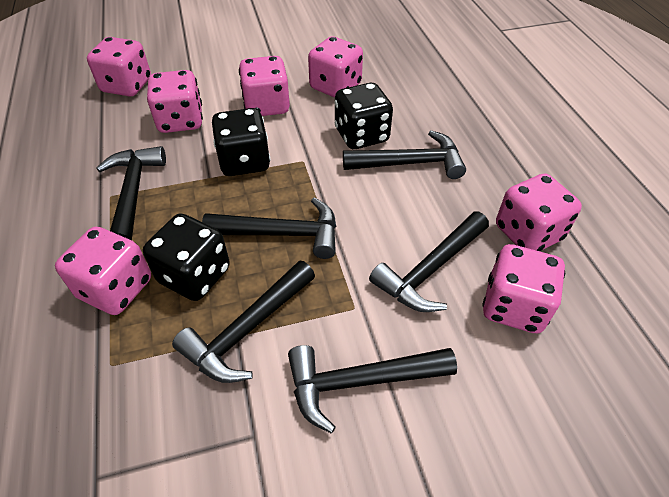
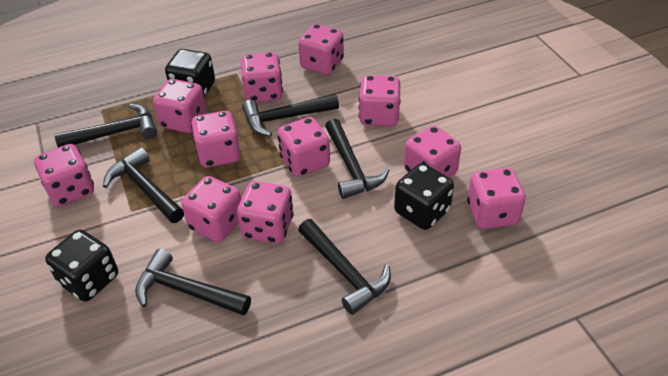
pink dice: 7 -> 11

